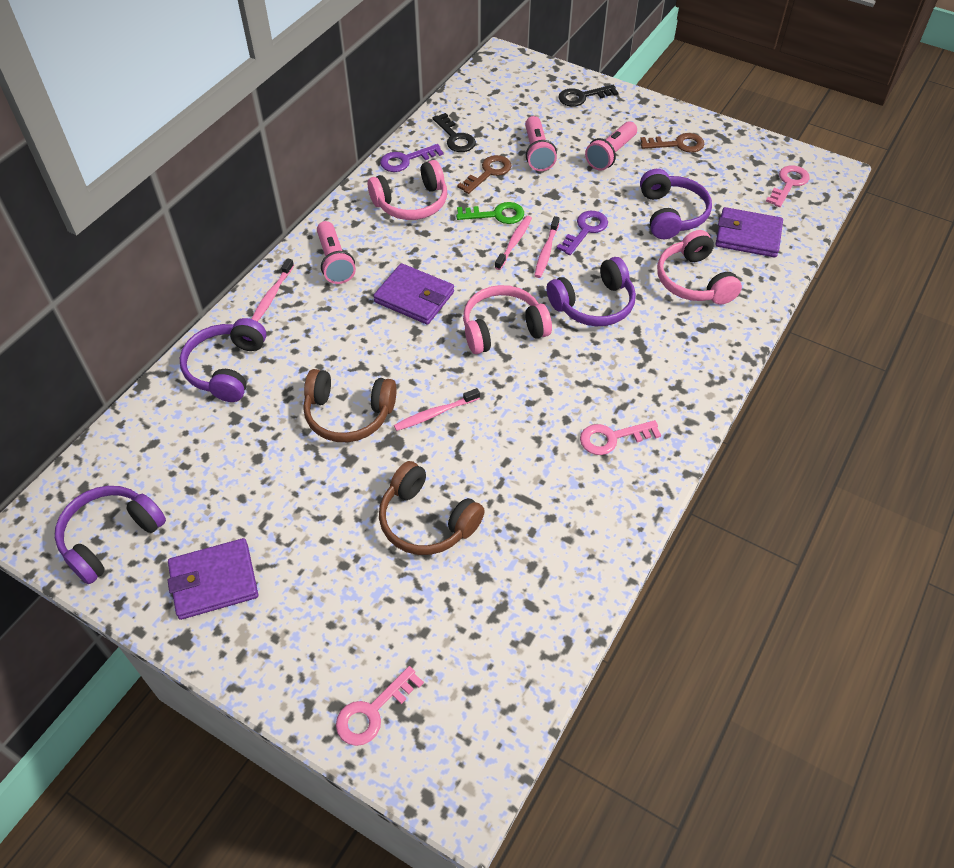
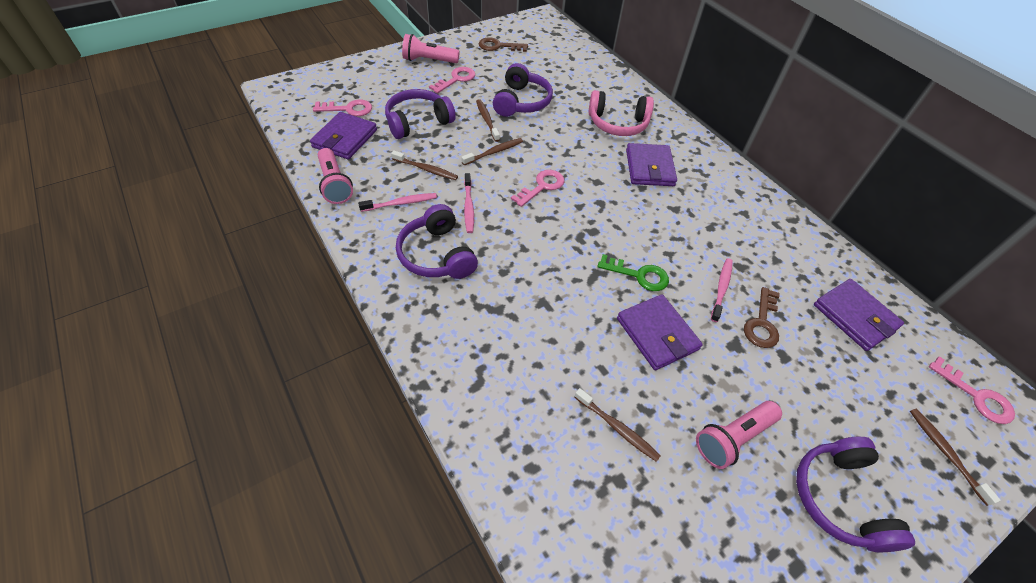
black key: 2 -> 0
brown headphones: 2 -> 0
brown toothbrush: 0 -> 5
pink headphones: 3 -> 1
pink key: 3 -> 4
pink toothbrush: 4 -> 3
purple key: 2 -> 0
purple wallet: 3 -> 4

